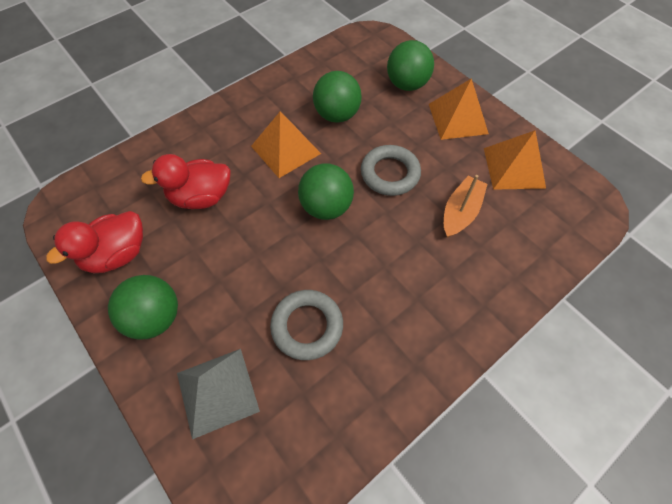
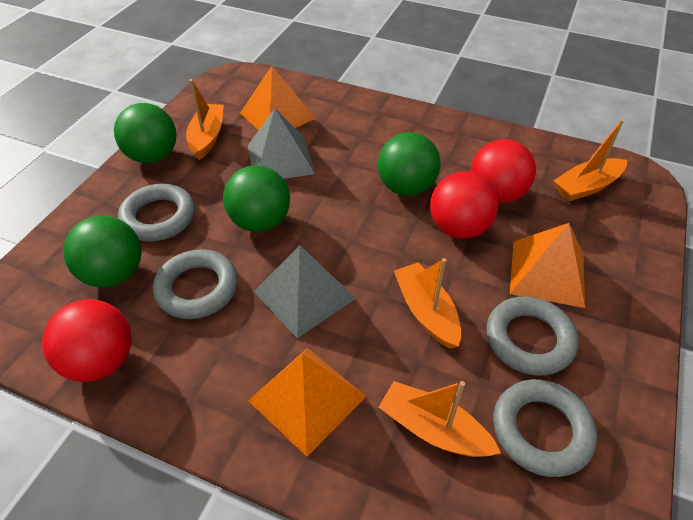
grey pyramid: 1 -> 2
grey ring: 2 -> 4
orange boat: 1 -> 4
red ball: 0 -> 3
red duck: 2 -> 0

